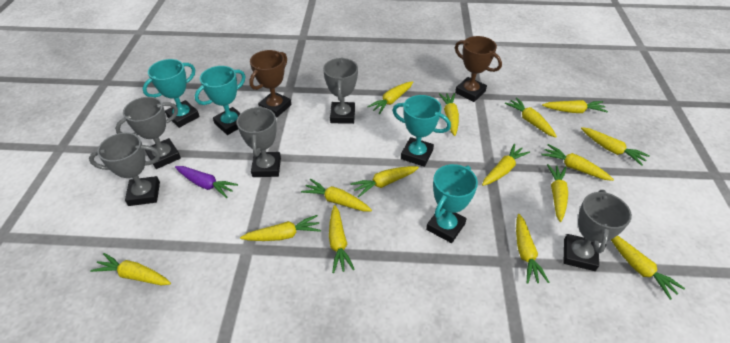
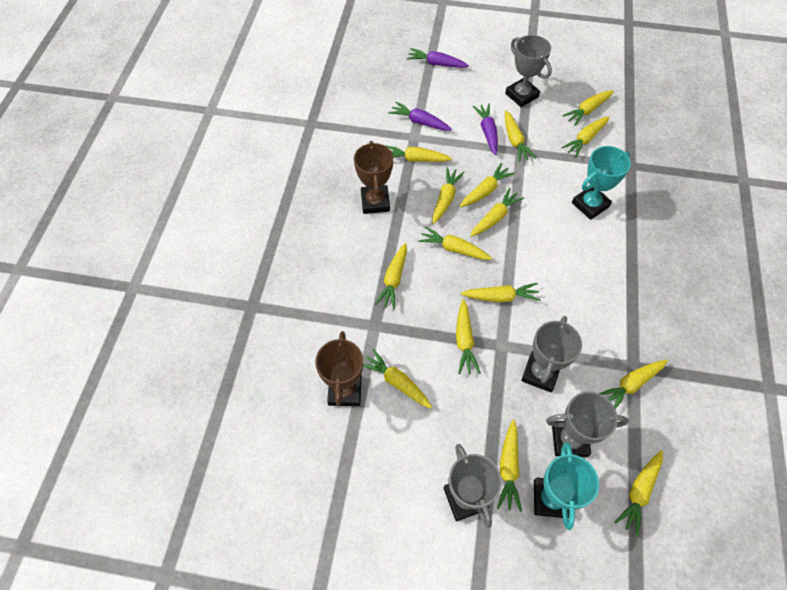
grey trophy: 5 -> 4
purple carrot: 1 -> 3
turquoise trophy: 4 -> 2

